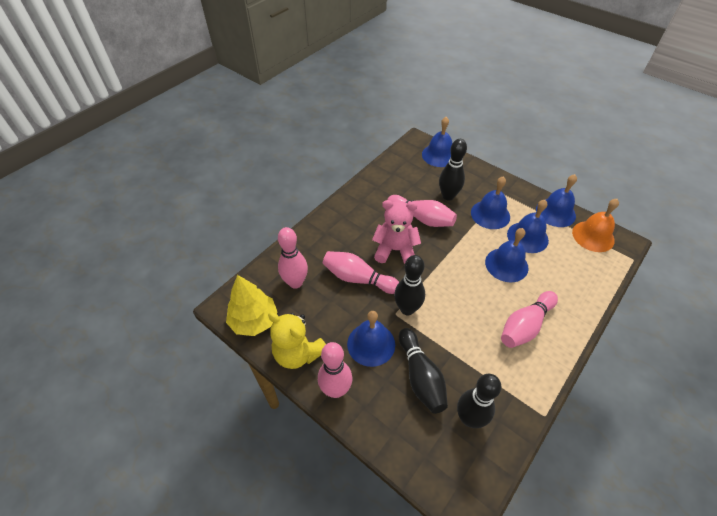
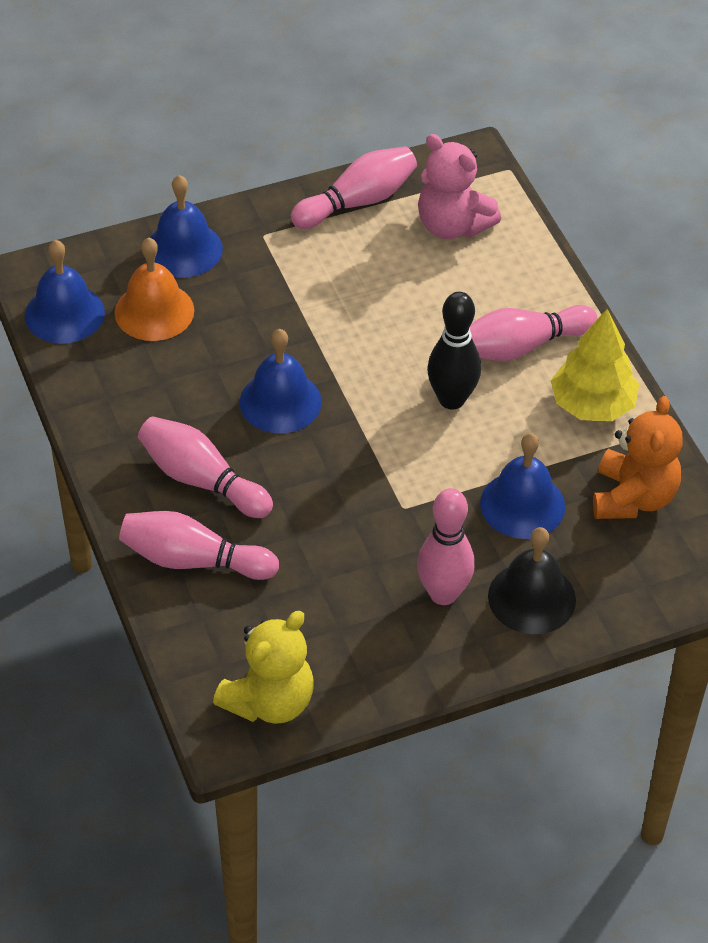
black bell: 0 -> 1
black bowling pin: 4 -> 1
blue bell: 6 -> 4
orange teddy bear: 0 -> 1

